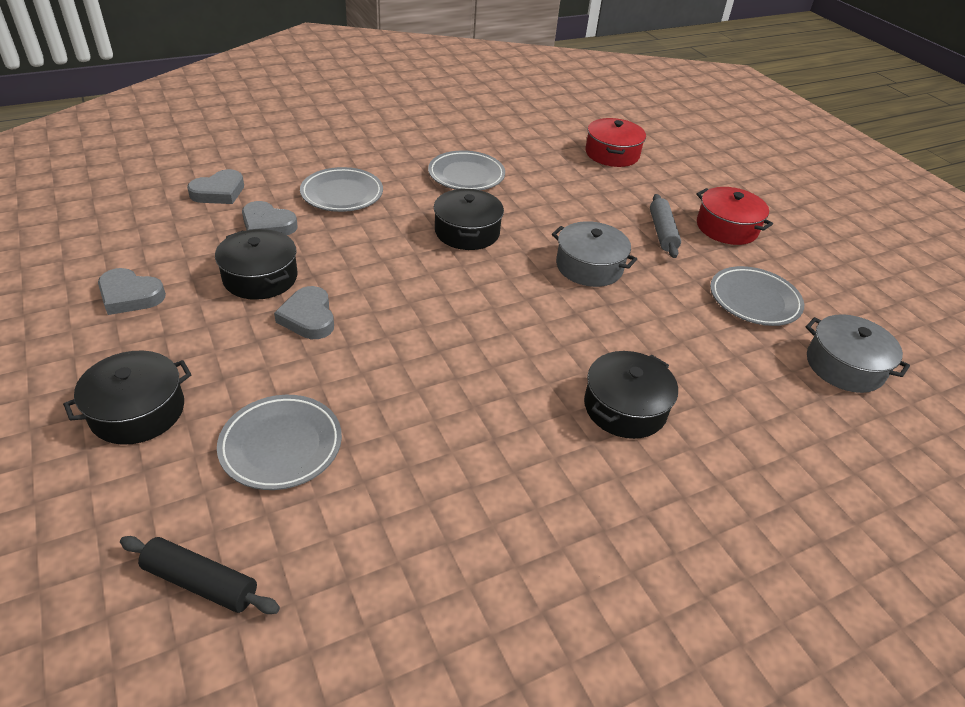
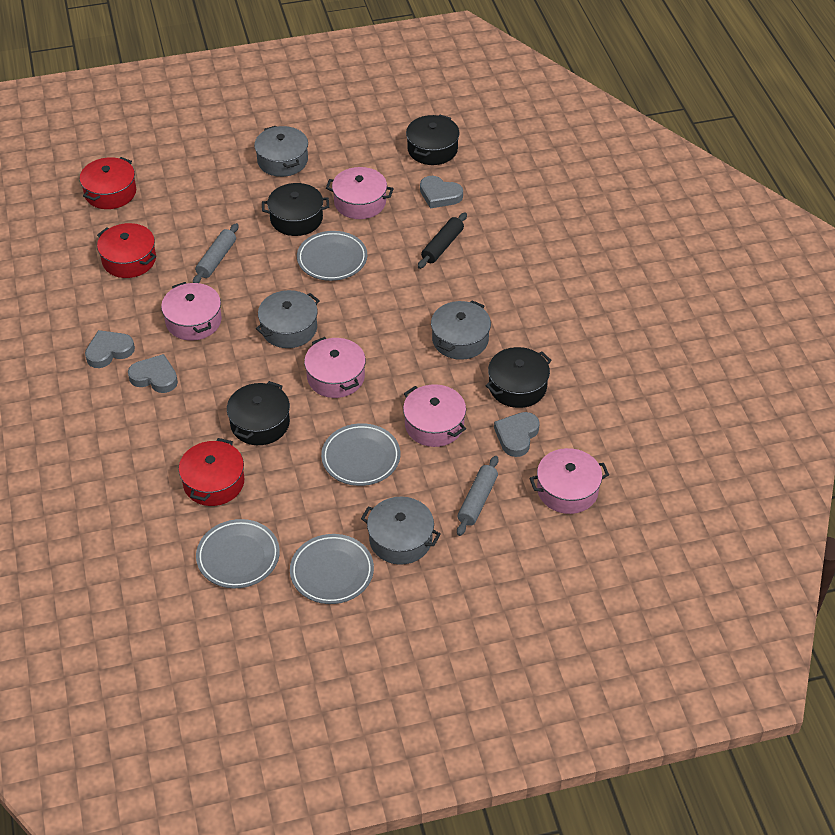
grey pot: 2 -> 4
grey rolling pin: 1 -> 2
pink pot: 0 -> 5
red pot: 2 -> 3

